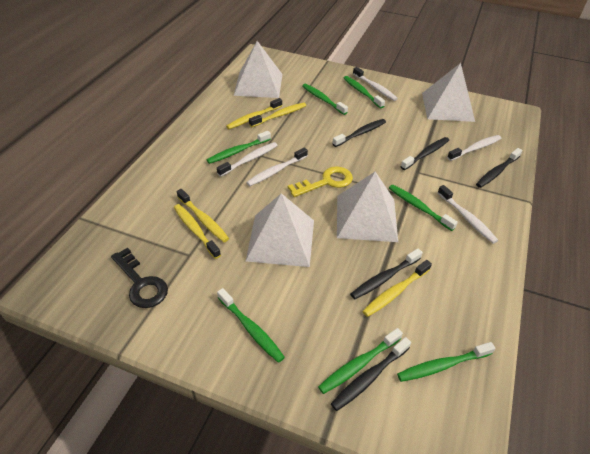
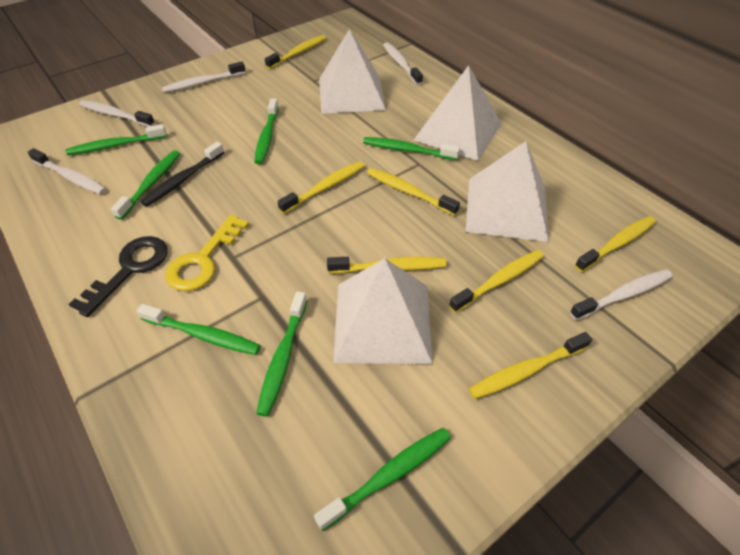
black toothbrush: 5 -> 1
yellow toothbrush: 5 -> 7

